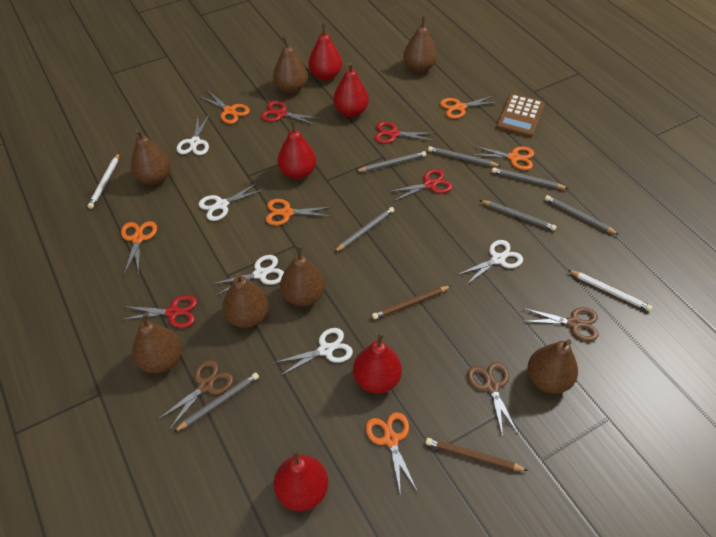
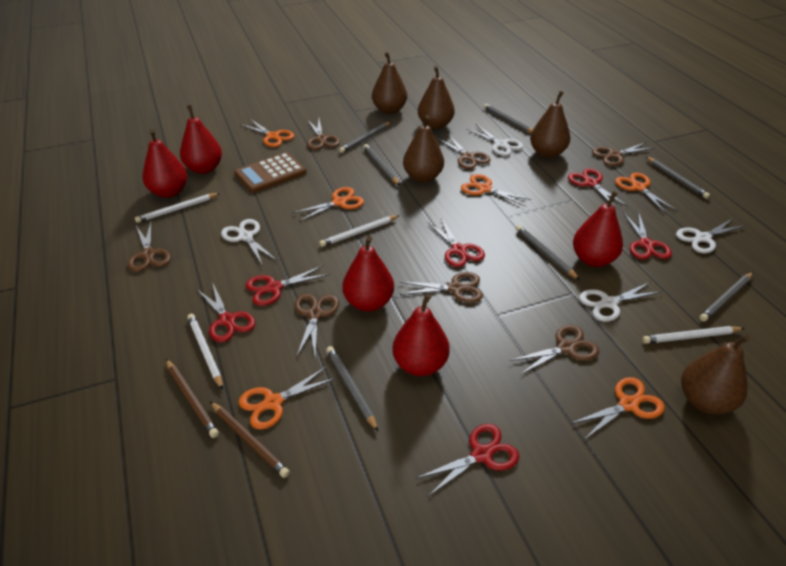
brown pear: 7 -> 5
brown scissors: 3 -> 7
red scissors: 4 -> 6
white pencil: 2 -> 4
white scissors: 5 -> 4

